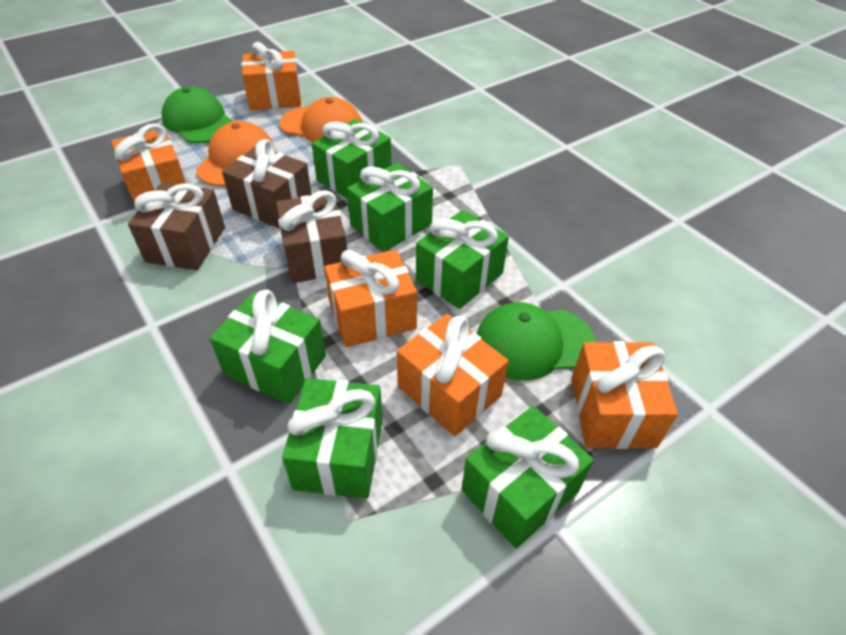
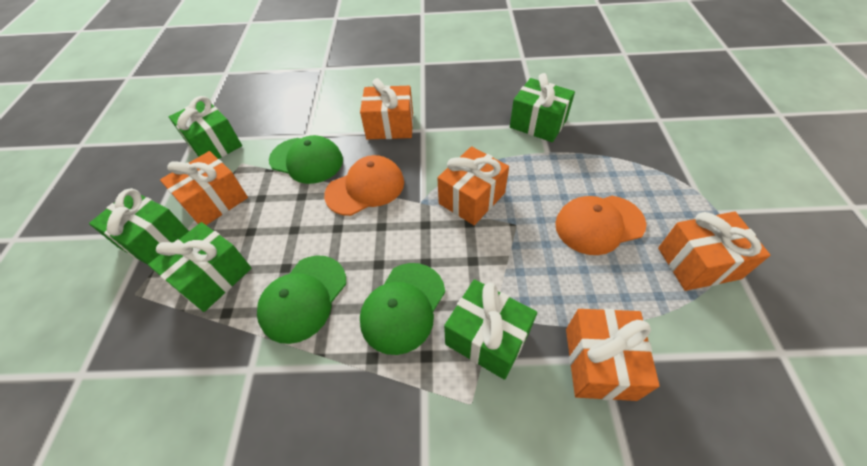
brown gift: 3 -> 0
green cap: 2 -> 3
green gift: 6 -> 5

